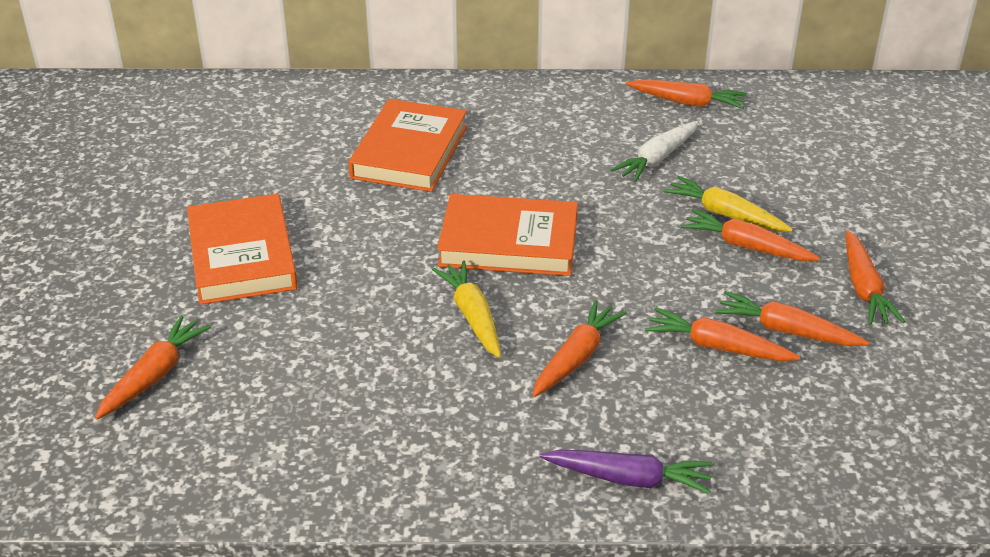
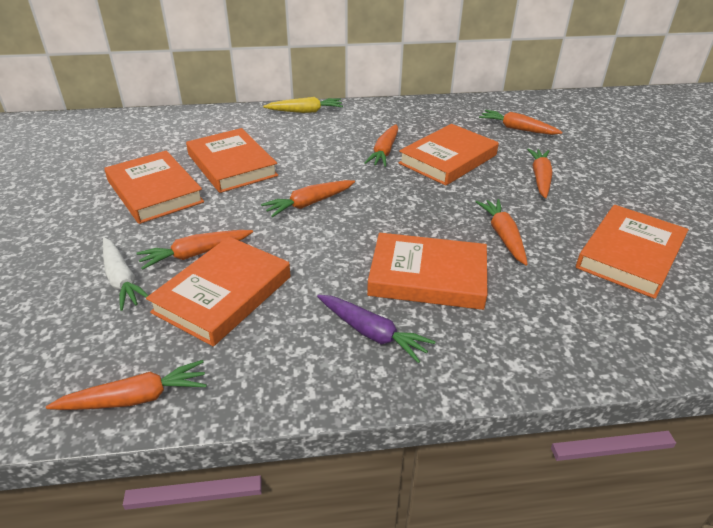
orange book: 3 -> 6
yellow carrot: 2 -> 1

